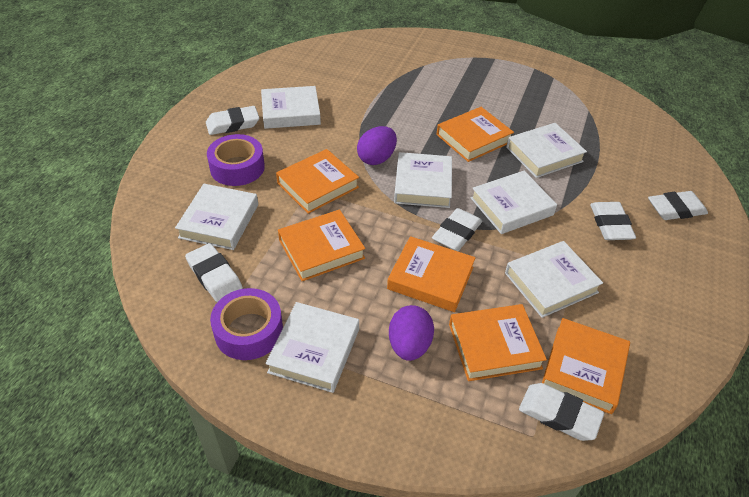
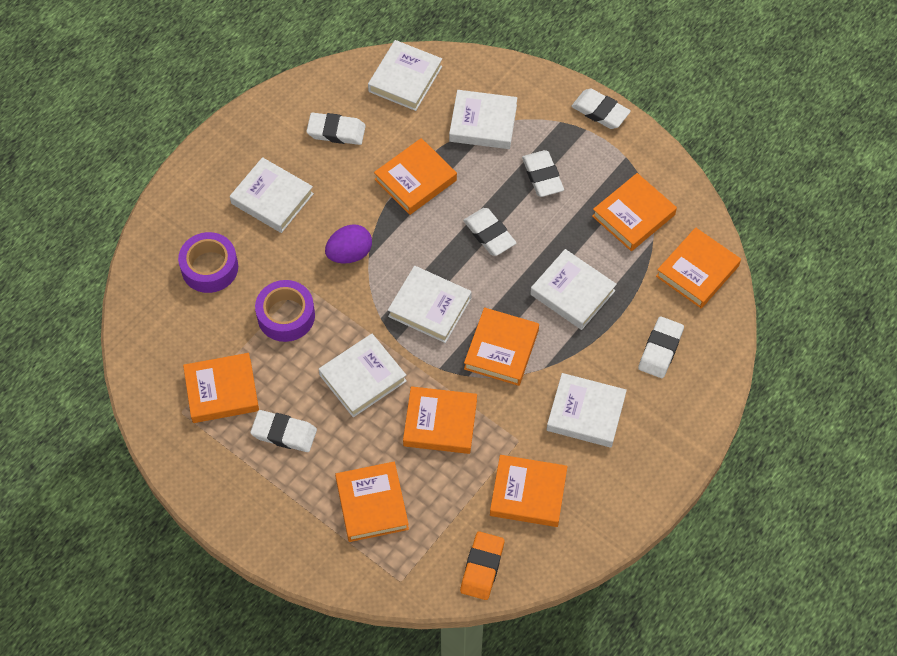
orange book: 6 -> 8
orange eraser: 0 -> 1
purple egg: 2 -> 1

